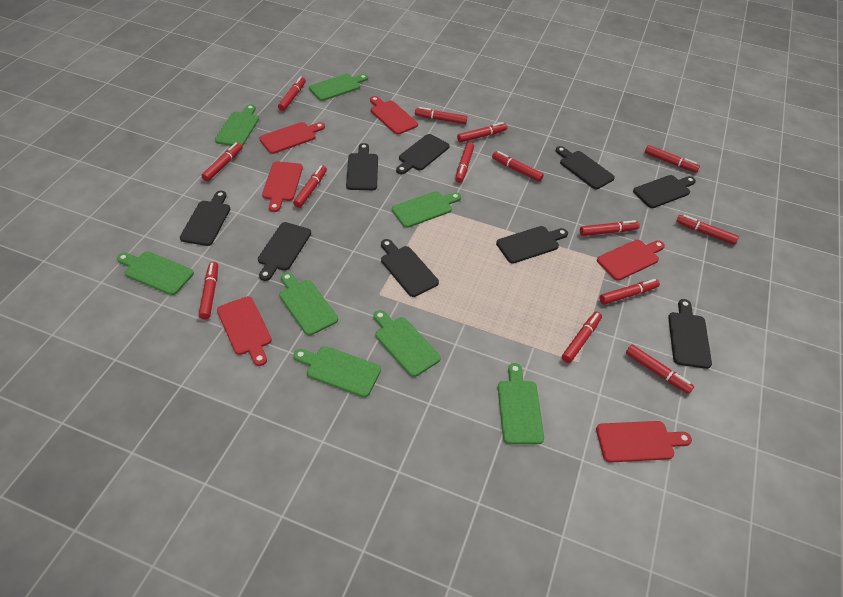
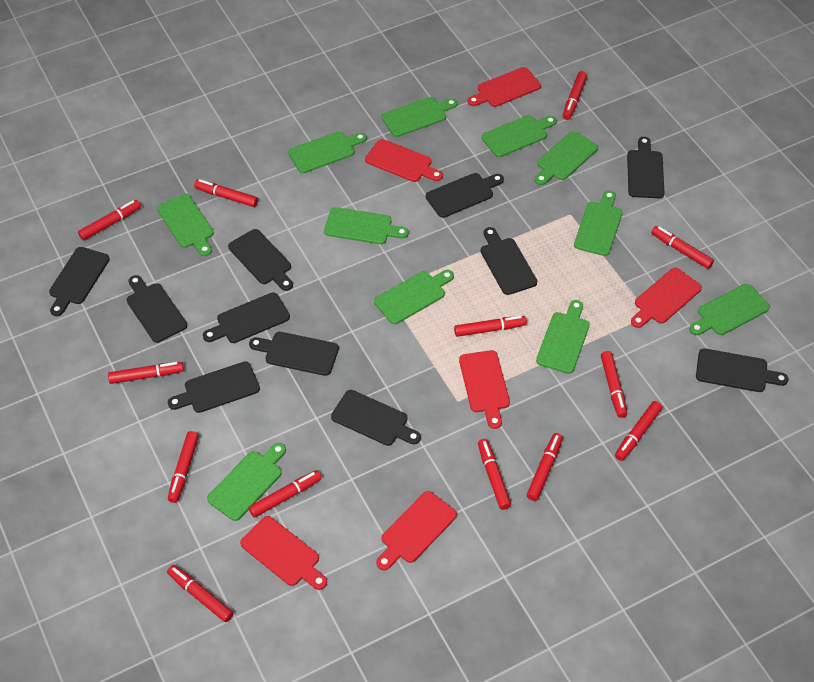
black cutting board: 9 -> 11
green cutting board: 8 -> 11
red marker: 14 -> 13

